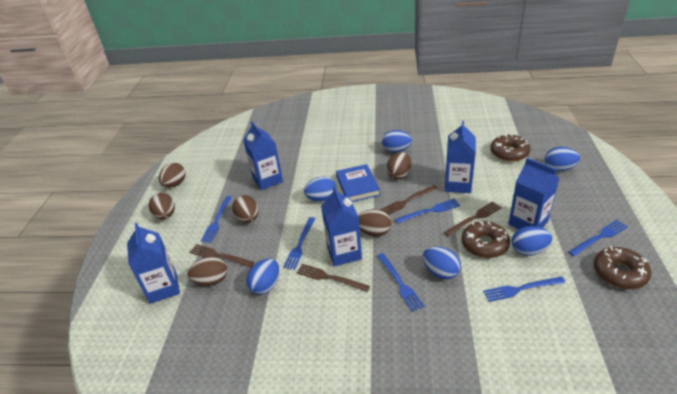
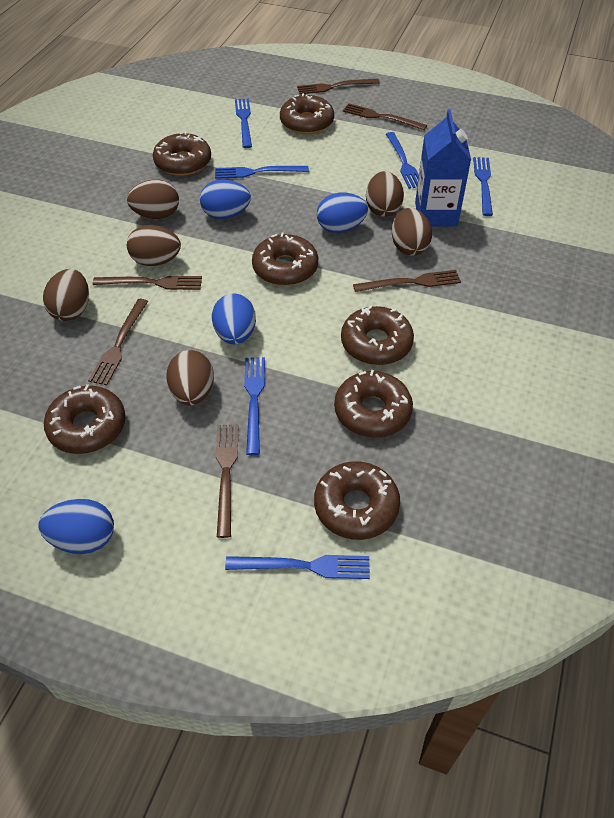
blue book: 1 -> 0
blue carton: 5 -> 1
blue egg: 6 -> 4
brown donut: 3 -> 7
brown fork: 4 -> 6

